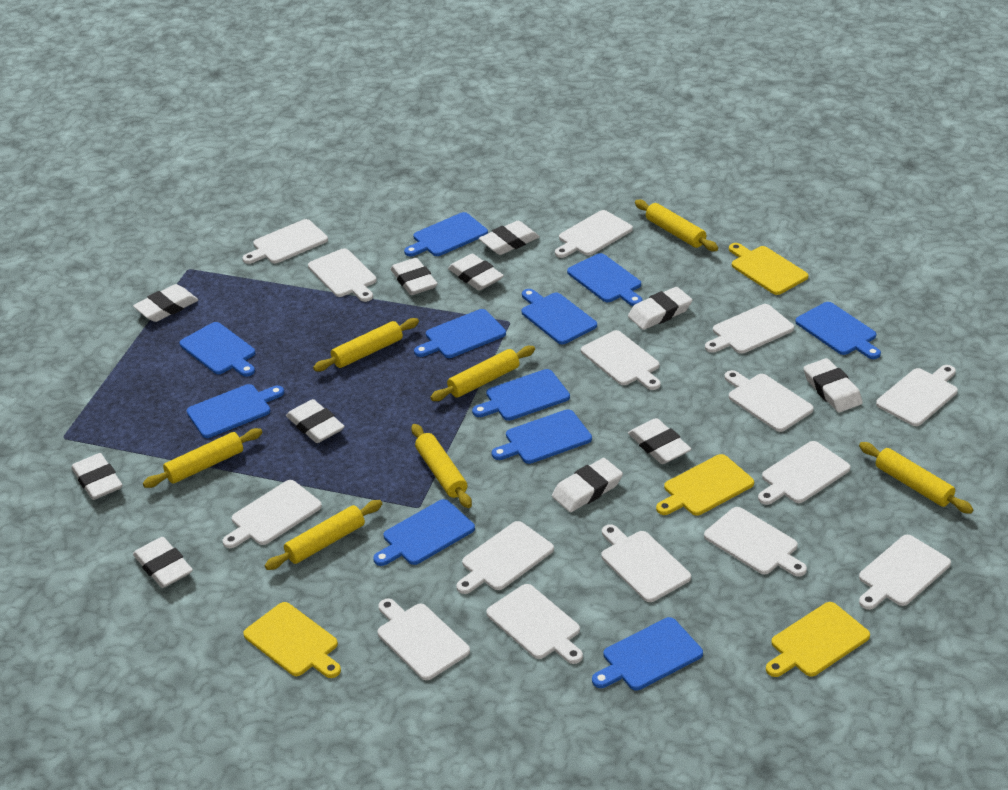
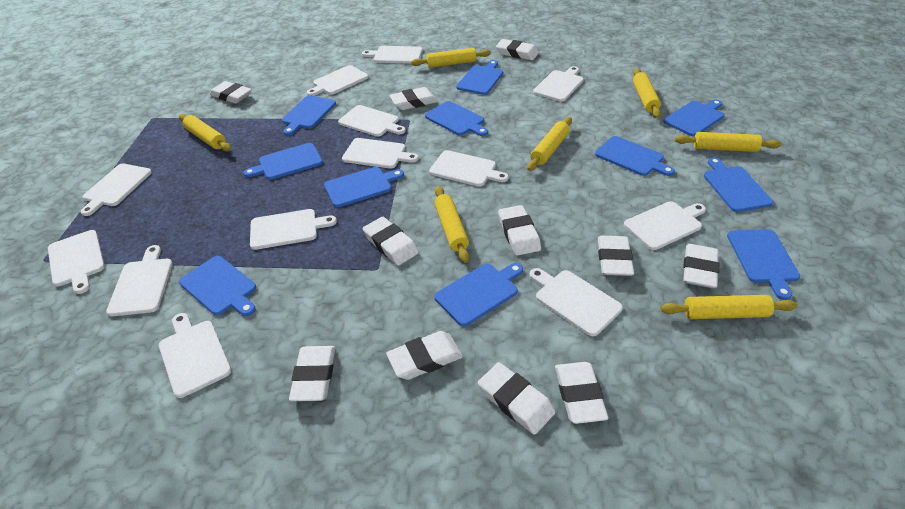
white cutting board: 15 -> 13
yellow cutting board: 4 -> 0

